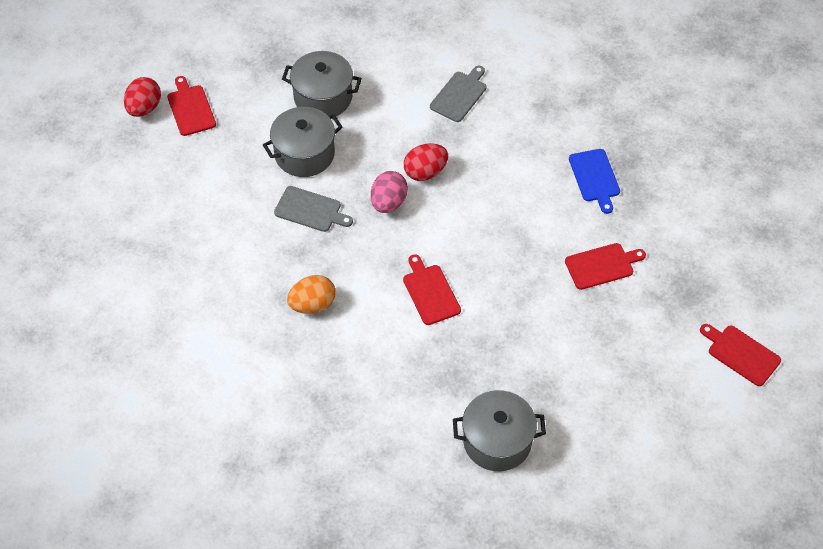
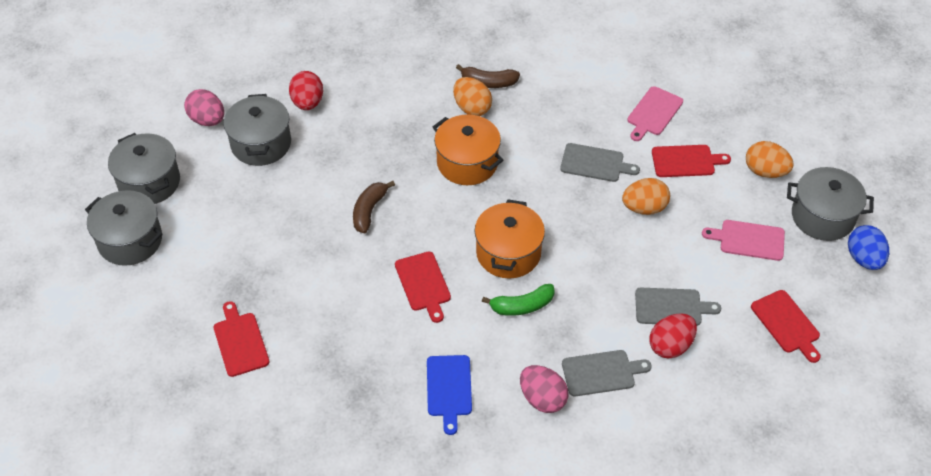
blue egg: 0 -> 1
brown banana: 0 -> 2
green banana: 0 -> 1
grey cutting board: 2 -> 3
grey pot: 3 -> 4
orange egg: 1 -> 3
orange pot: 0 -> 2
pink cutting board: 0 -> 2
pink egg: 1 -> 2

